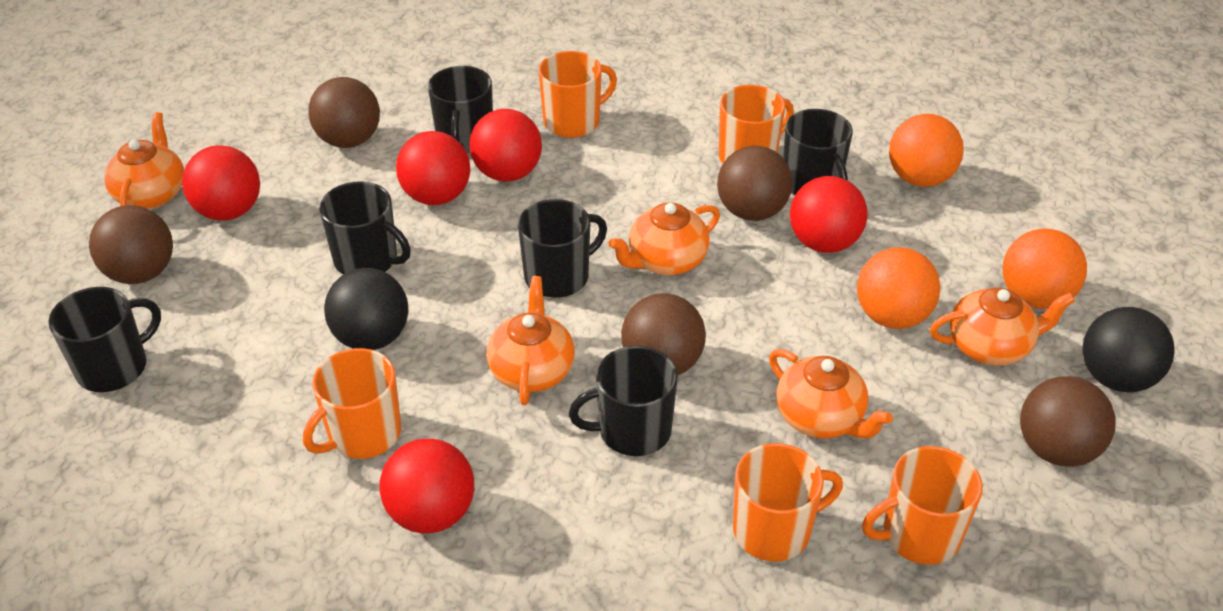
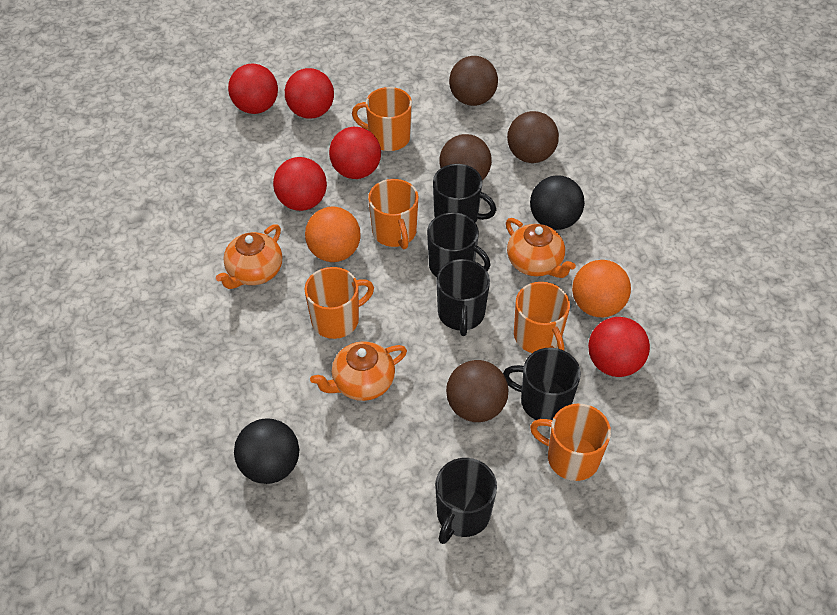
black mug: 6 -> 5
brown ball: 5 -> 4
orange ball: 3 -> 2
orange teapot: 5 -> 3

